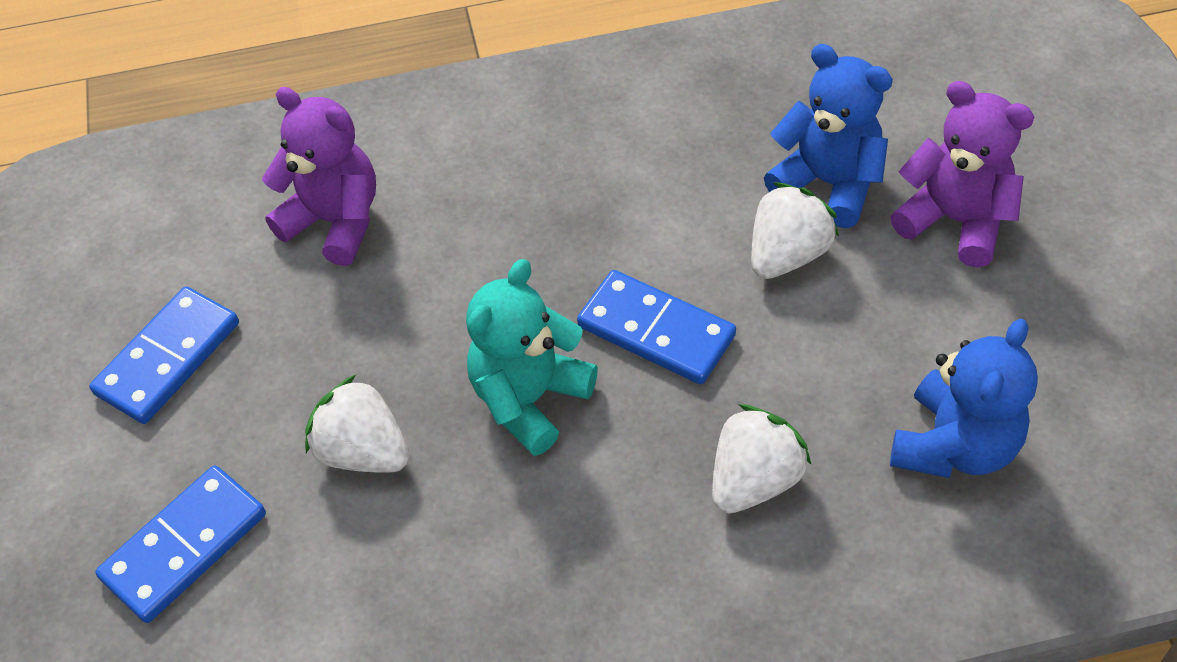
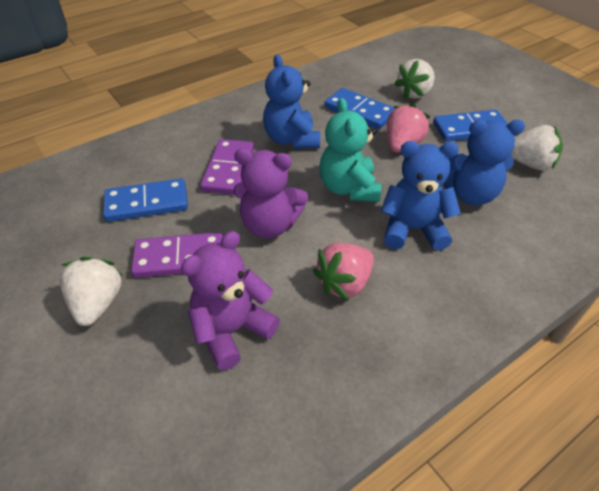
blue teddy bear: 2 -> 3
pink strawberry: 0 -> 2
purple domino: 0 -> 2

